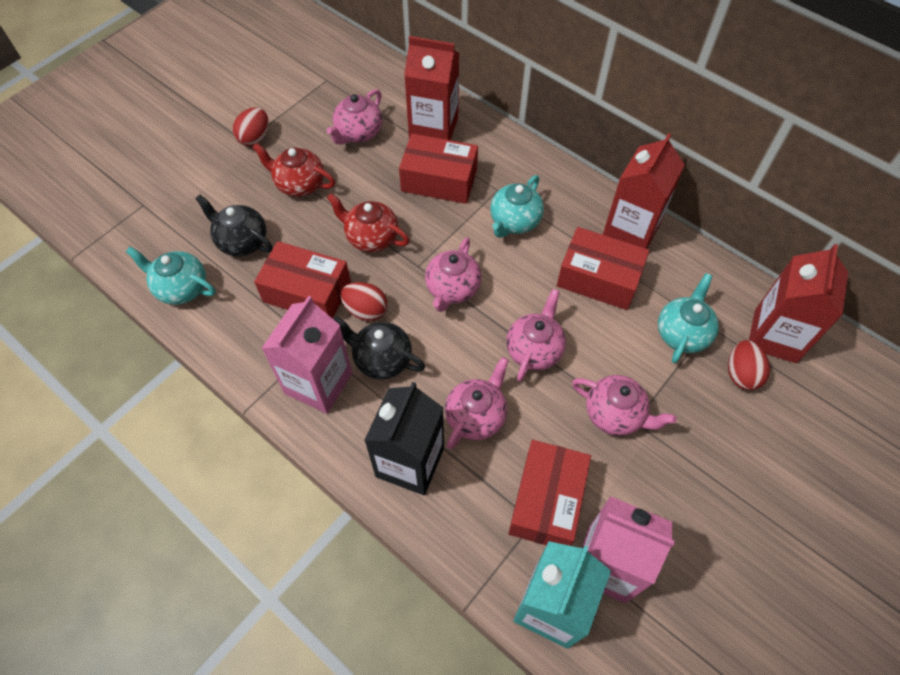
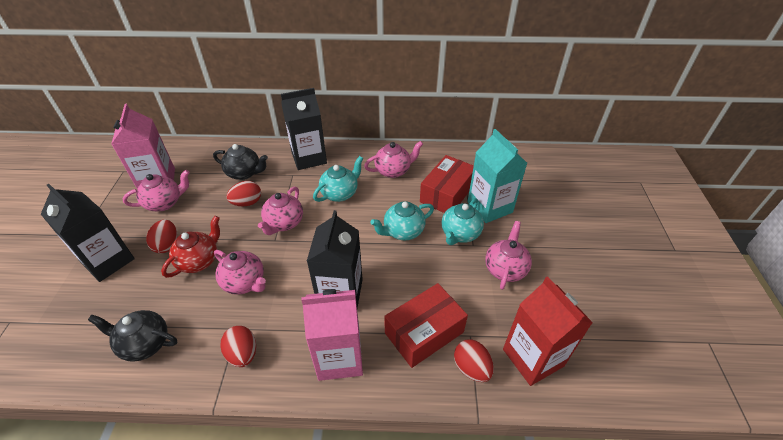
black carton: 1 -> 3
red box: 4 -> 2
red carton: 3 -> 1
red egg: 3 -> 4
red teapot: 2 -> 1

